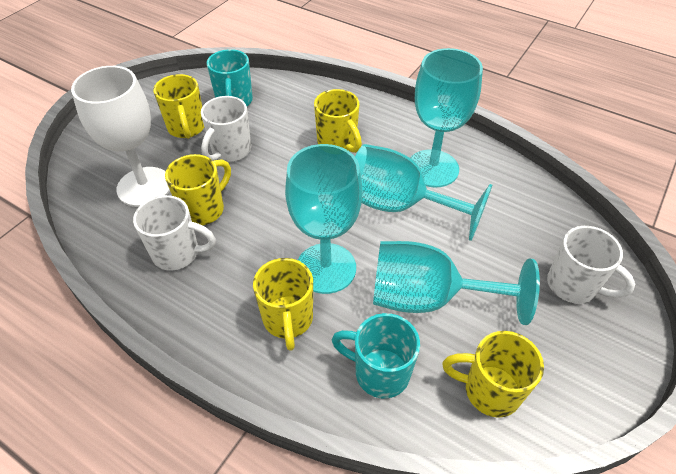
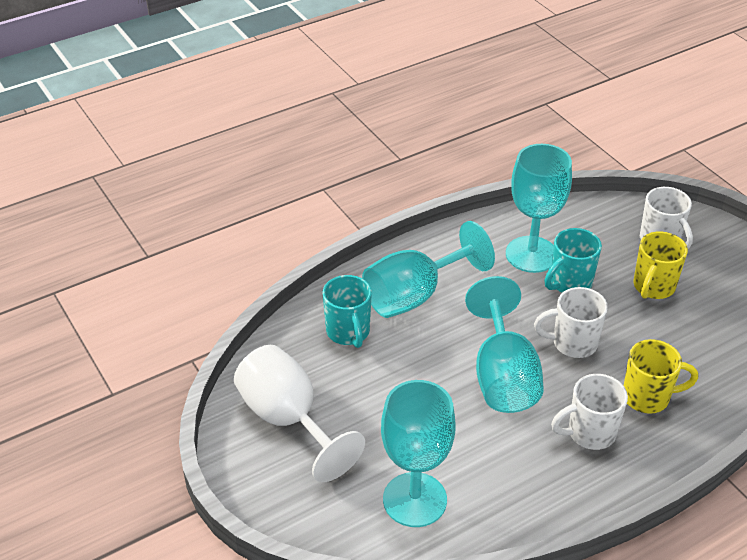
yellow mug: 5 -> 2

